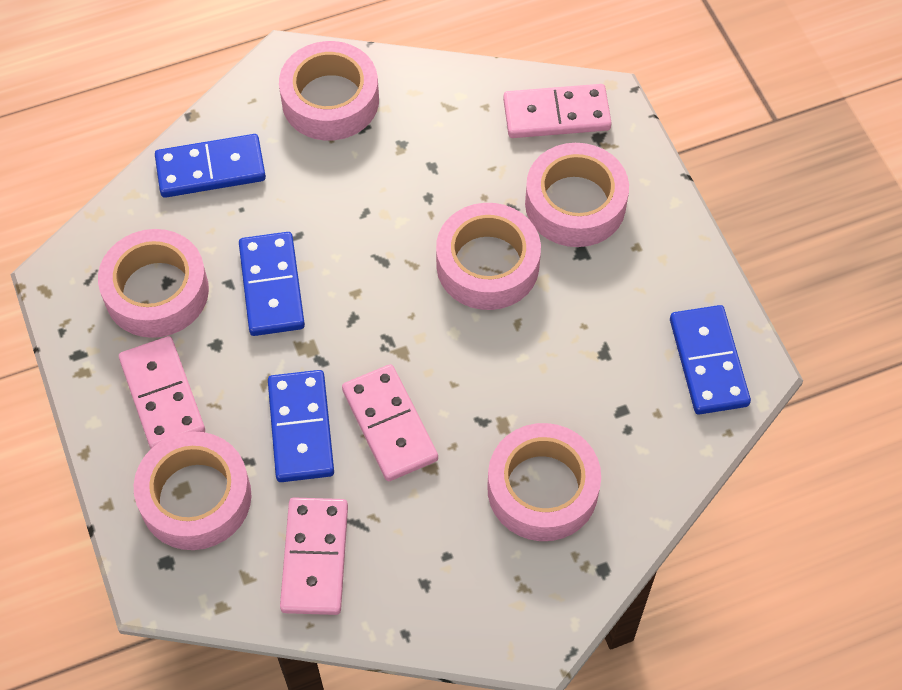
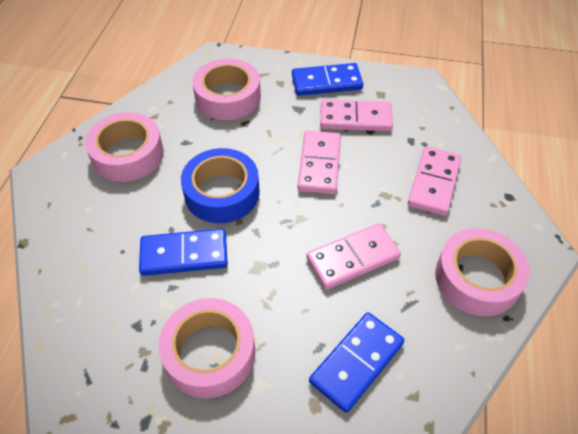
blue domino: 4 -> 3
blue tape: 0 -> 1
pink tape: 6 -> 4

